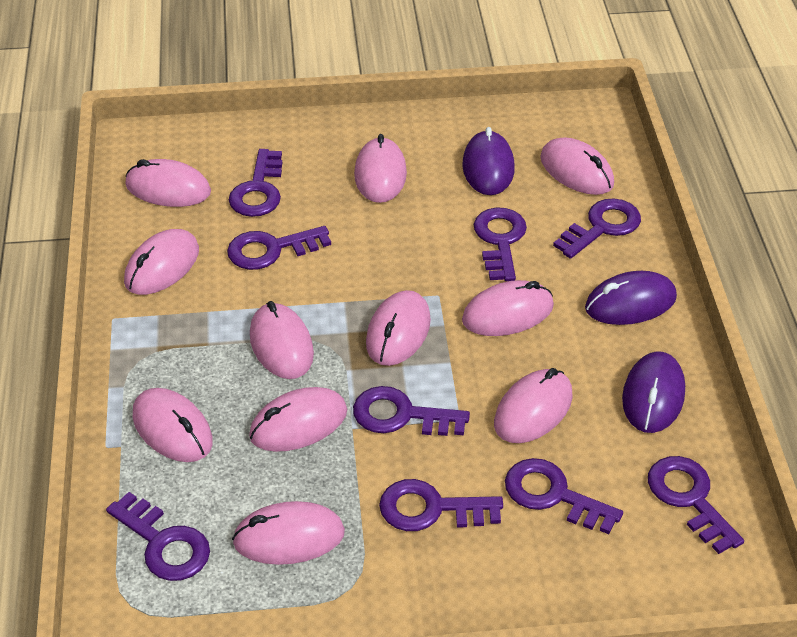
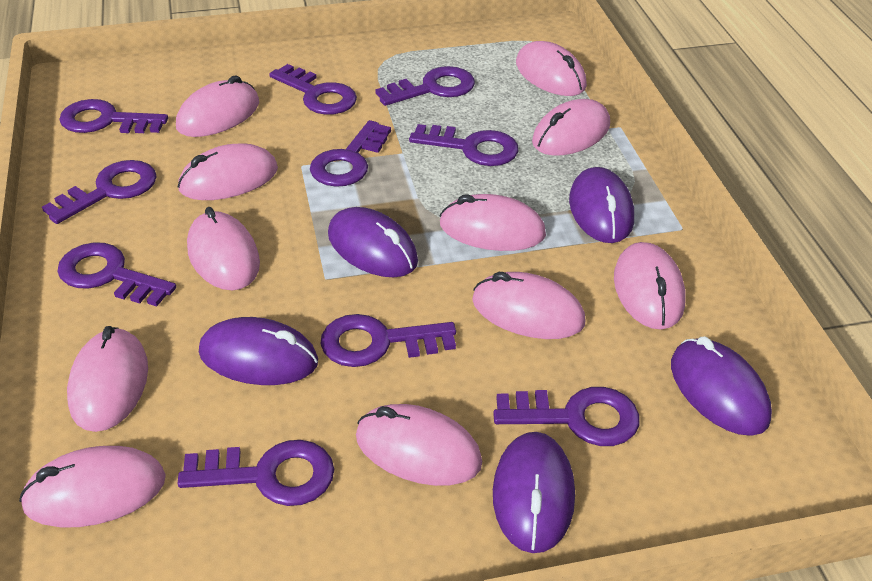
purple key: 9 -> 10
purple mouse: 3 -> 5

